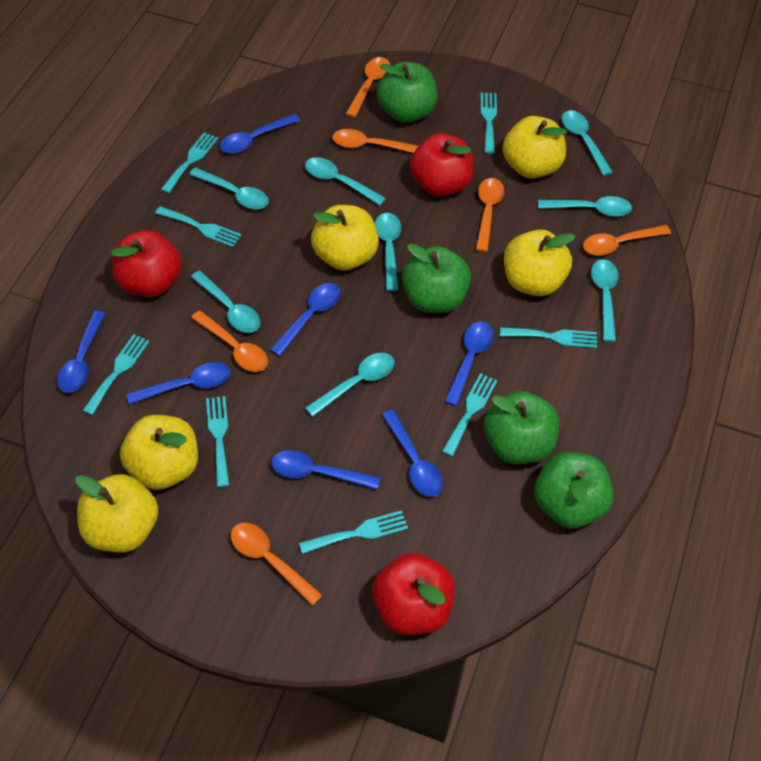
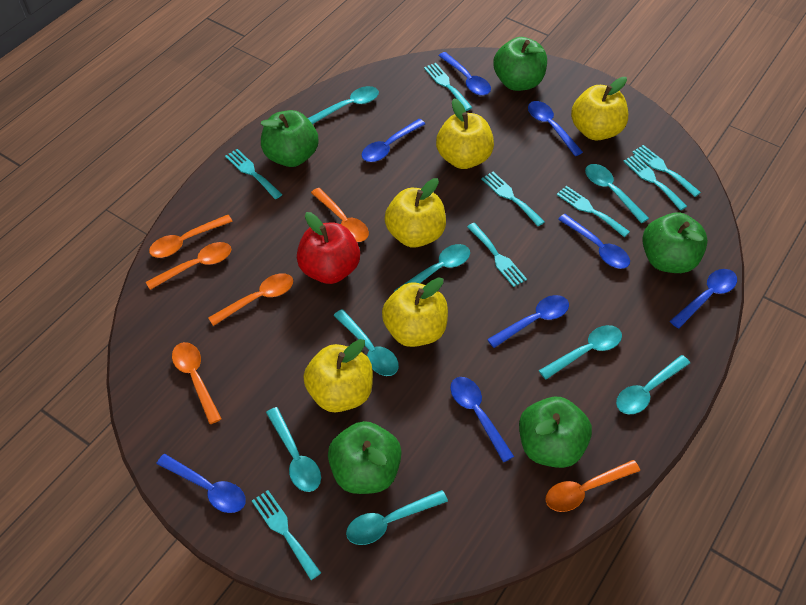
blue spoon: 7 -> 8
green apple: 4 -> 5
red apple: 3 -> 1

